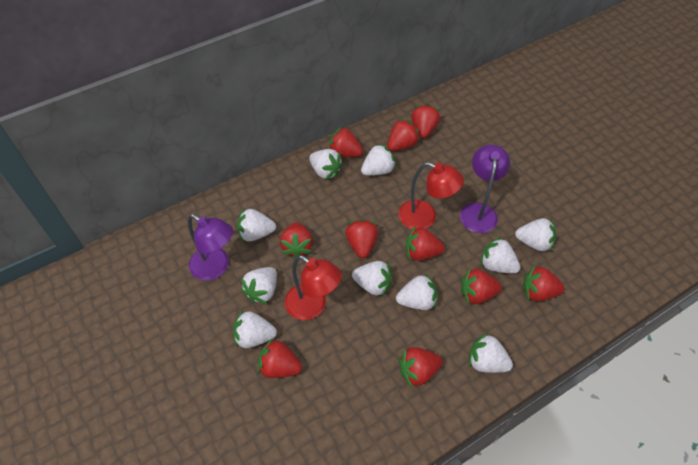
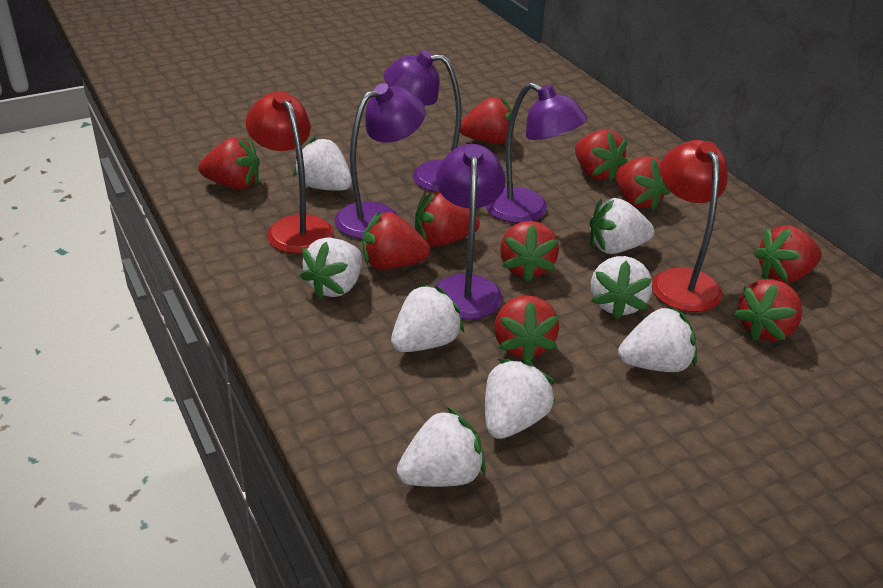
purple lamp: 2 -> 4
white strawberry: 10 -> 8

